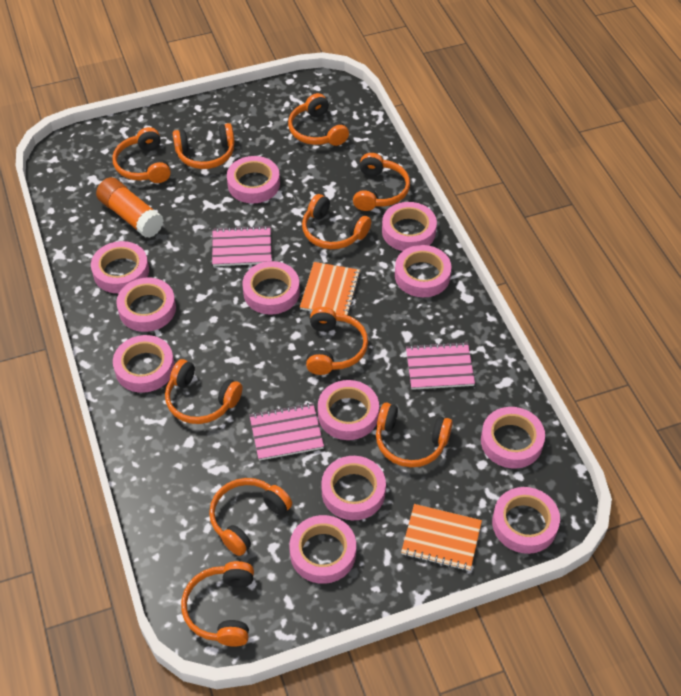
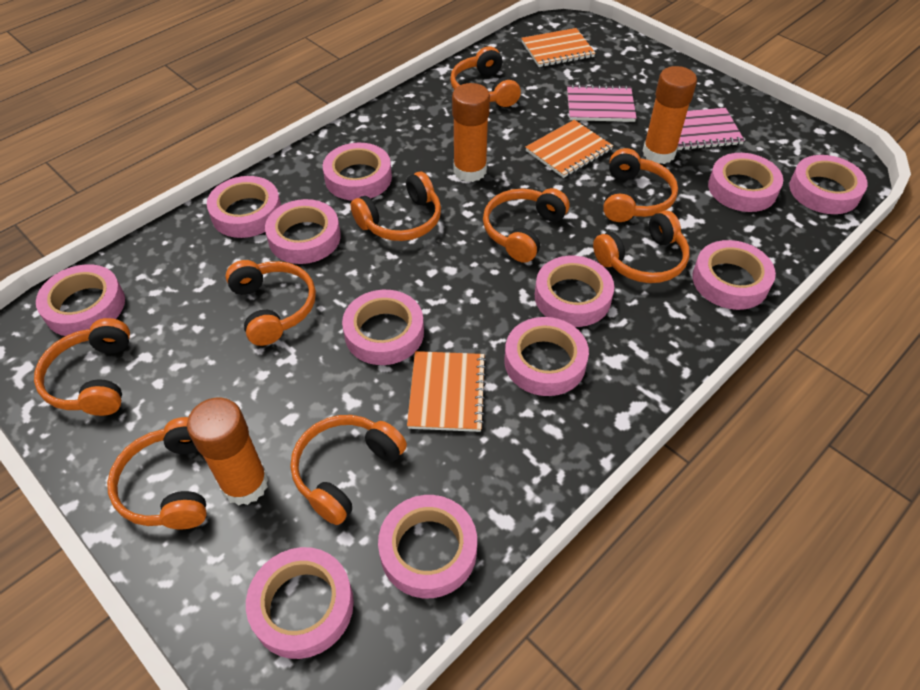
orange glue stick: 1 -> 3
orange headphones: 10 -> 9
orange notebook: 2 -> 3
pink notebook: 3 -> 2

